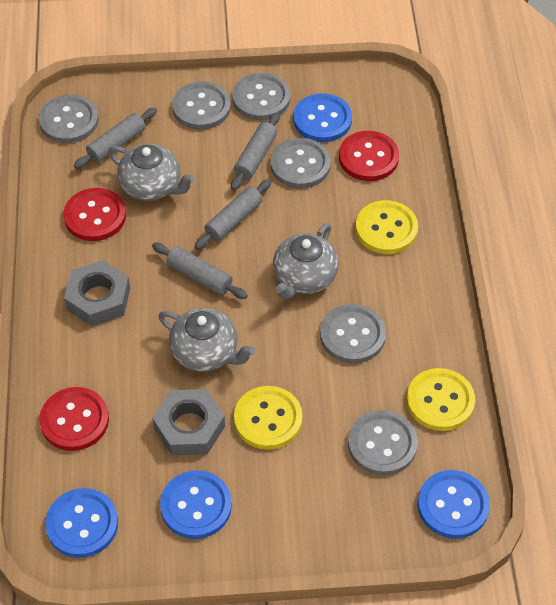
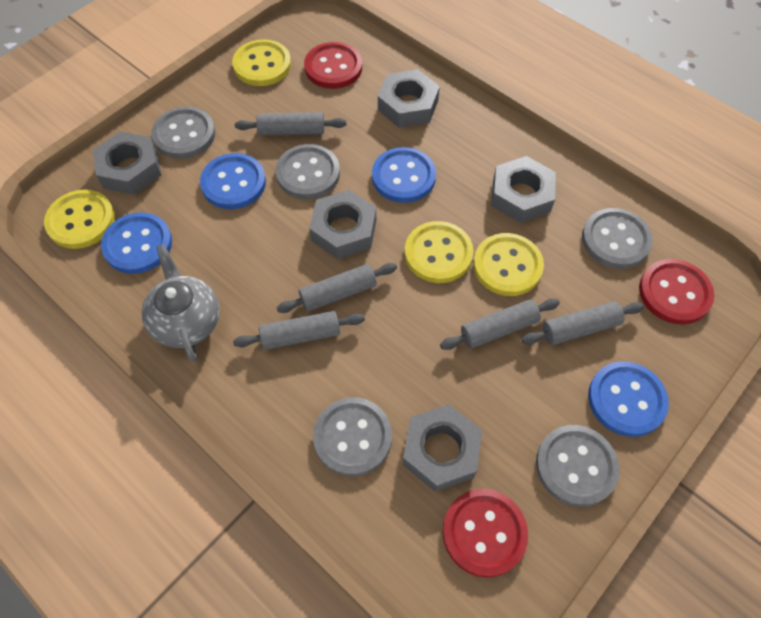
grey button: 6 -> 5
grey nut: 2 -> 5
grey rolling pin: 4 -> 5
grey teapot: 3 -> 1
yellow button: 3 -> 4

